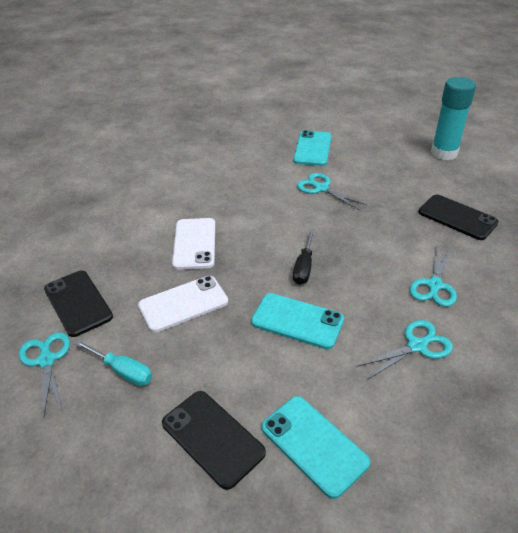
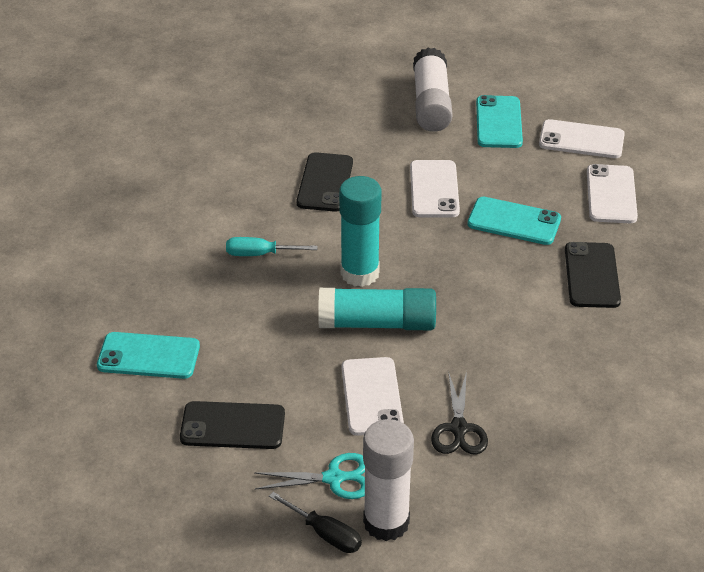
black scissors: 0 -> 1
turquoise glue stick: 1 -> 2
turquoise scissors: 4 -> 1
white glue stick: 0 -> 2
white phone: 2 -> 4

